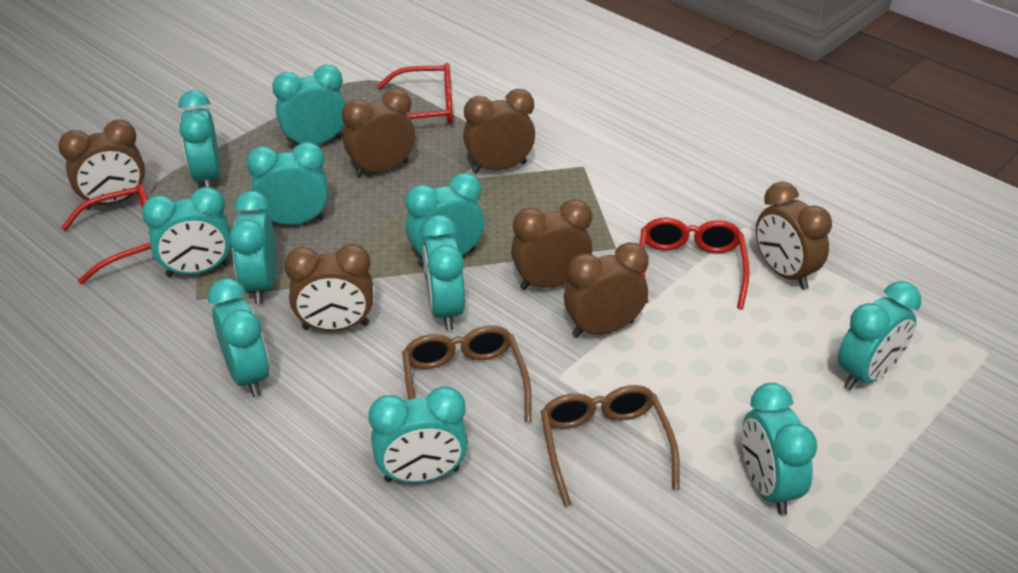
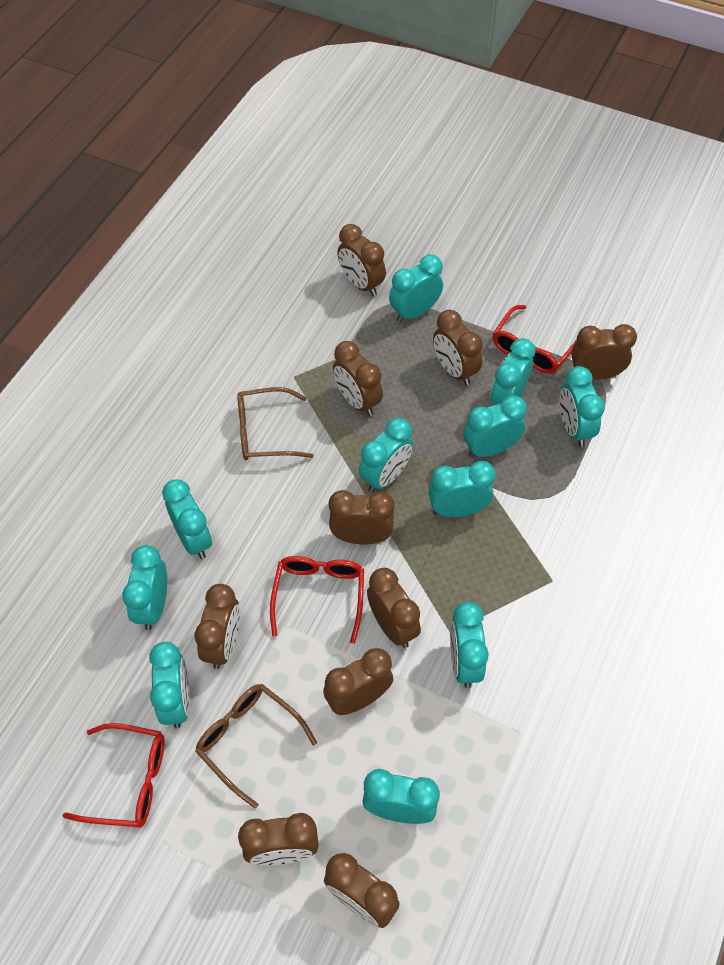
brown clock: 7 -> 10

